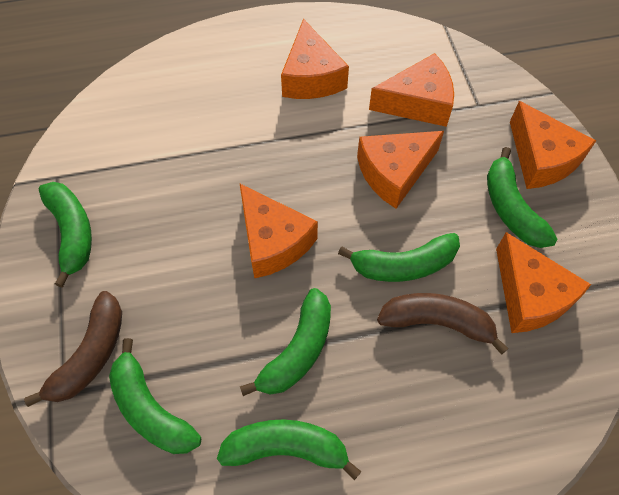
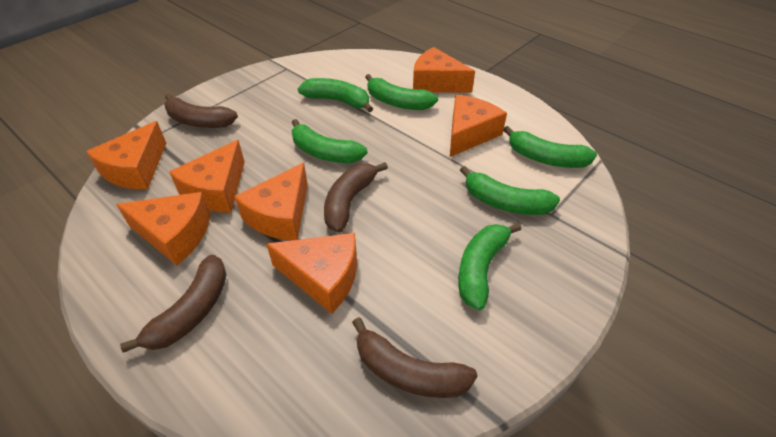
brown banana: 2 -> 4
orange cheese: 6 -> 7

